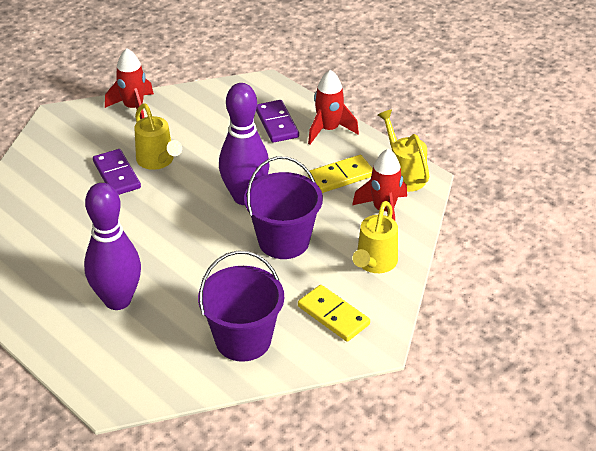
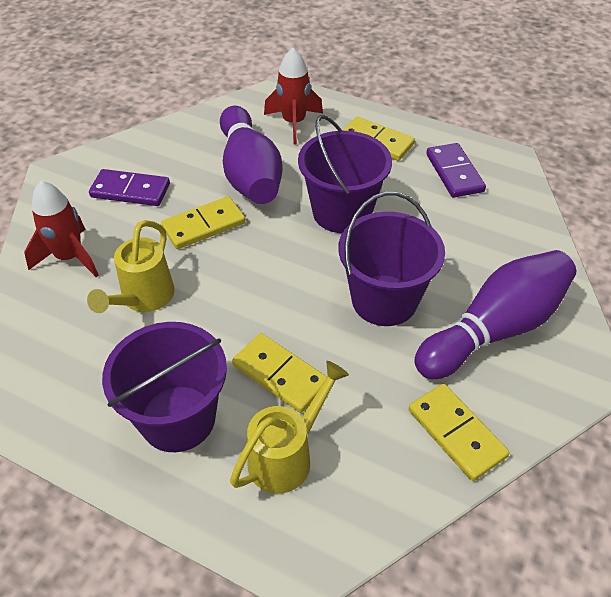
purple bucket: 2 -> 3
red rocket: 3 -> 2
yellow domino: 2 -> 4
yellow watering can: 3 -> 2

